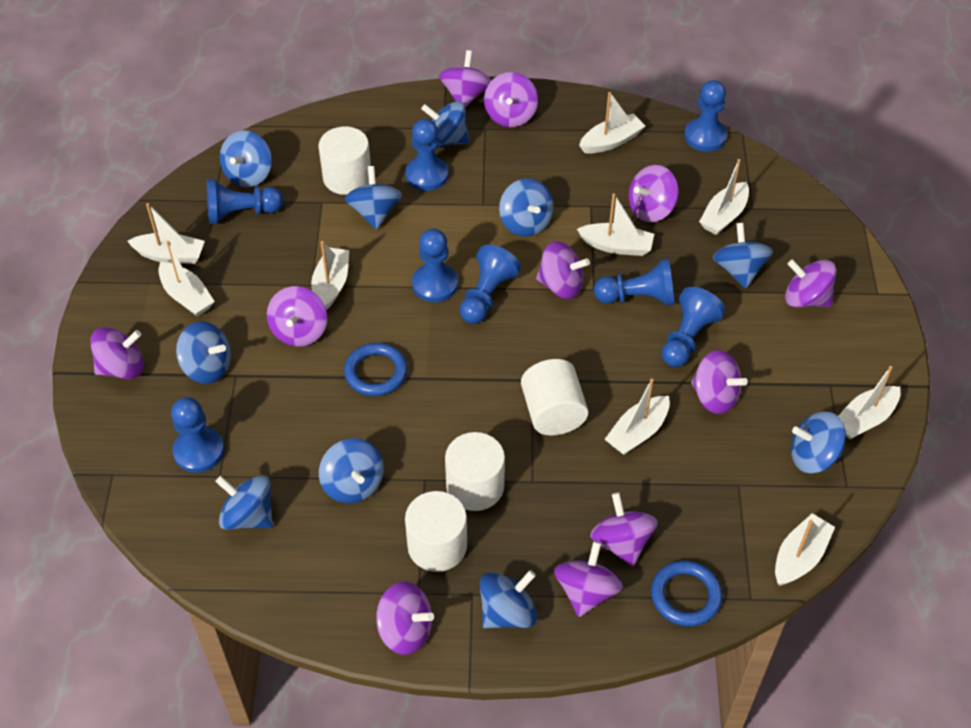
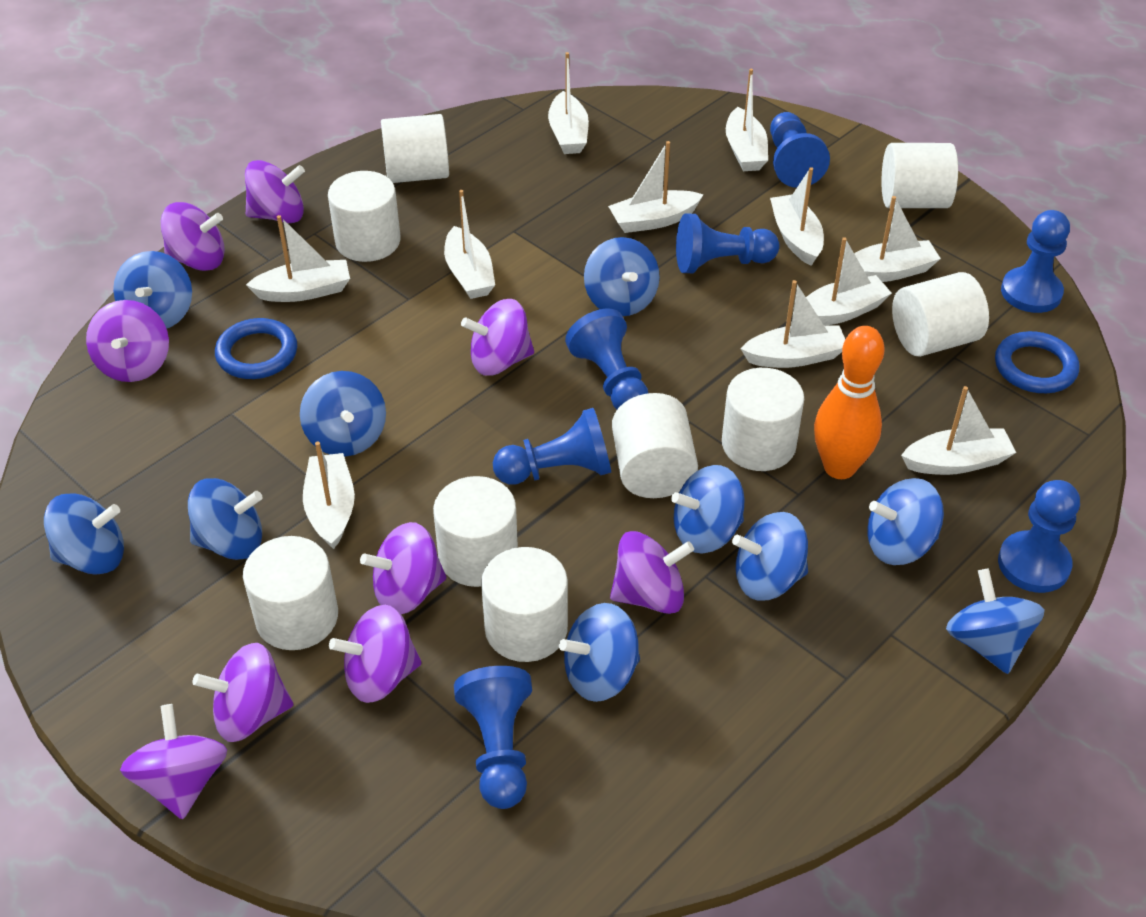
blue pawn: 8 -> 7
orange bowling pin: 0 -> 1
purple spinning top: 11 -> 9
white boat: 9 -> 11
white cylinder: 4 -> 9

